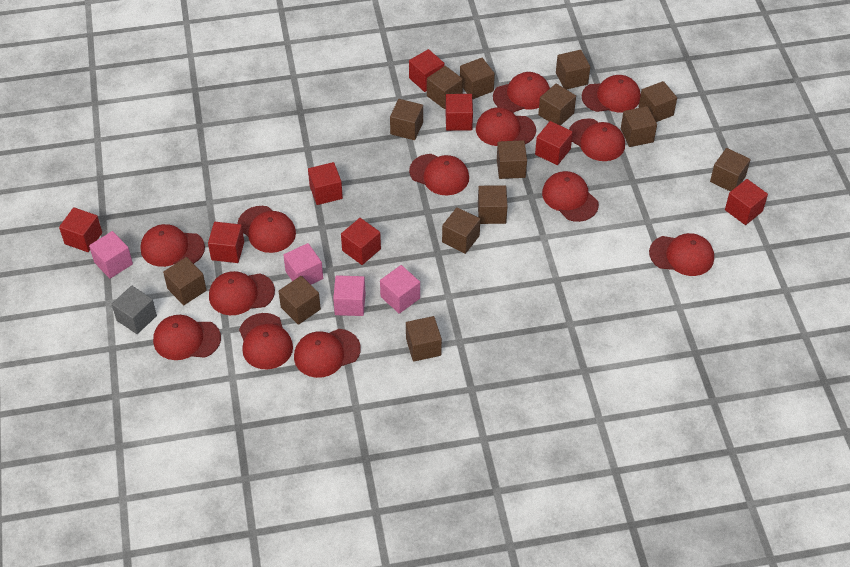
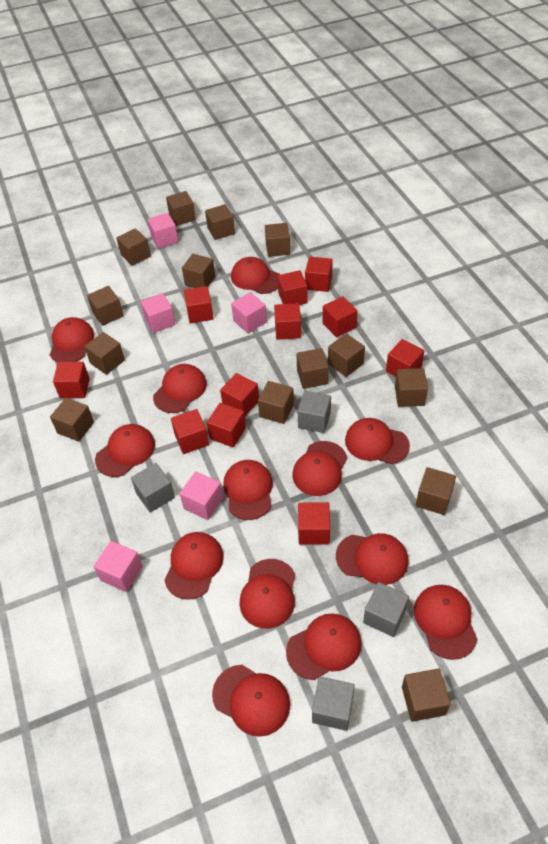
grey cube: 1 -> 4
pink cube: 4 -> 5
red cube: 8 -> 11

